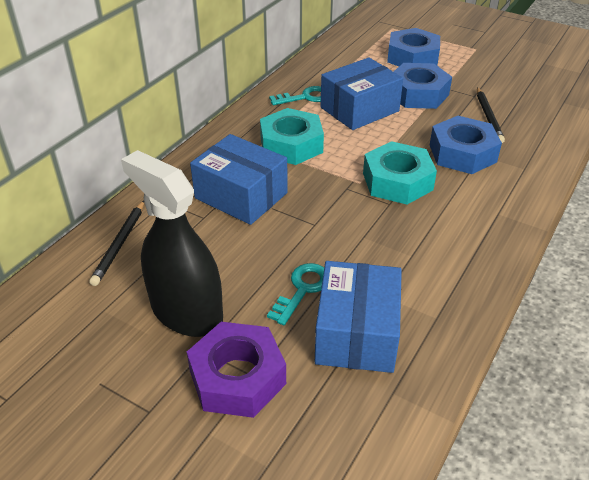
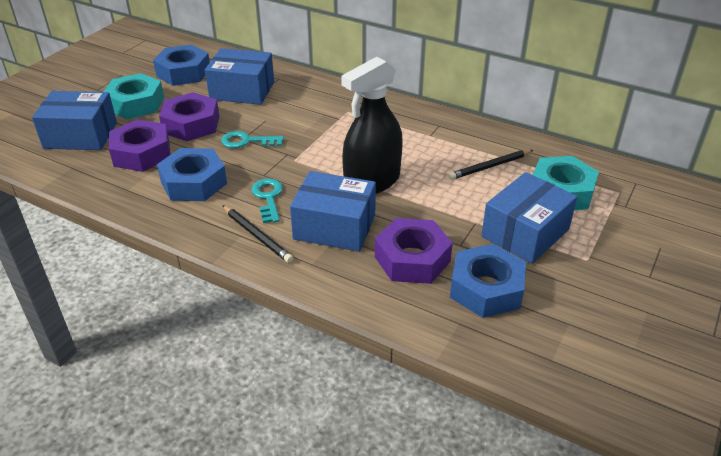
blue box: 3 -> 4
purple nut: 1 -> 3

